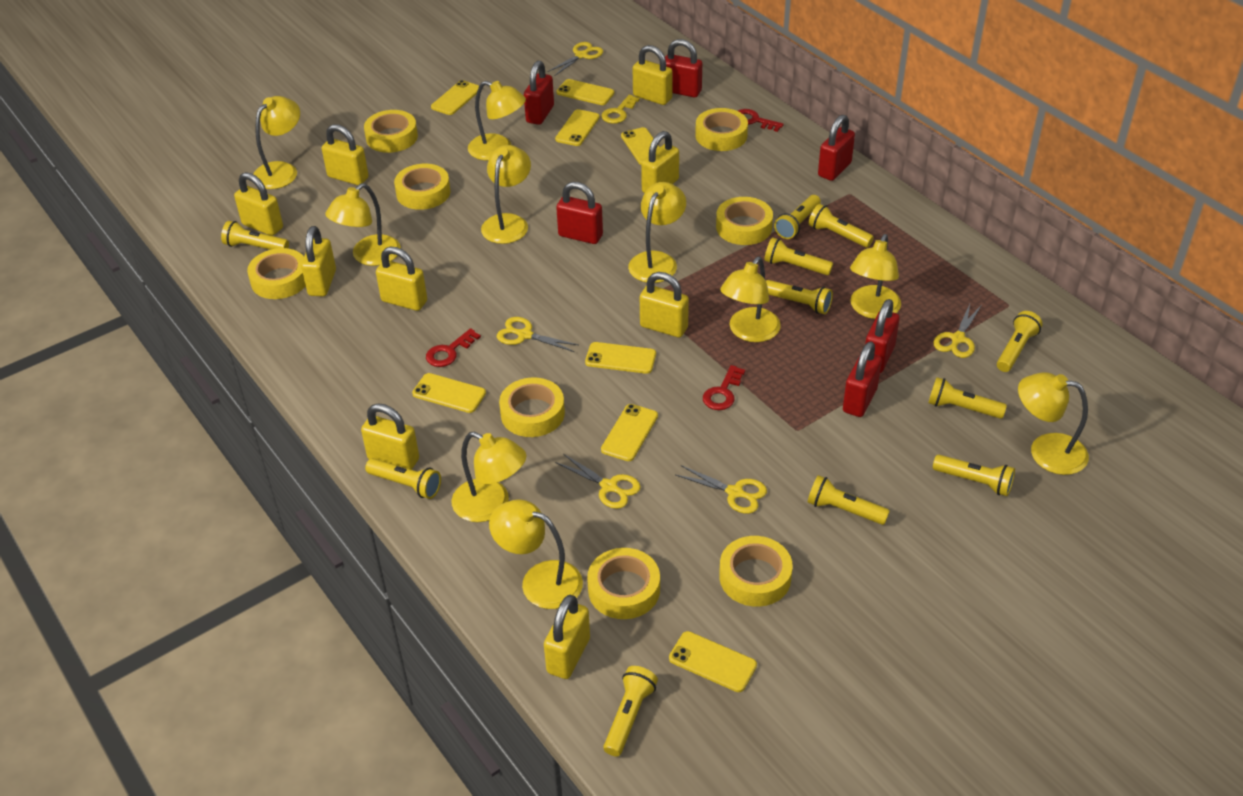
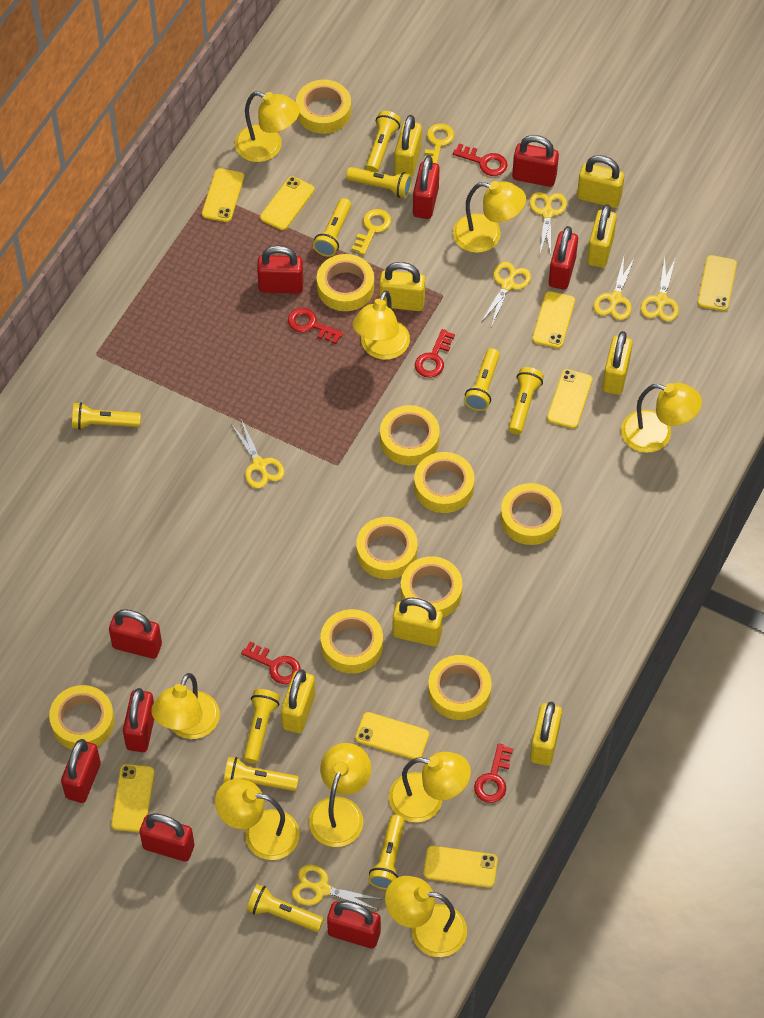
red key: 3 -> 5
red padlock: 6 -> 9
yellow flashlight: 11 -> 10
yellow key: 1 -> 2
yellow lamp: 10 -> 9
yellow padlock: 9 -> 8
yellow scissors: 5 -> 6
yellow tape: 8 -> 10

